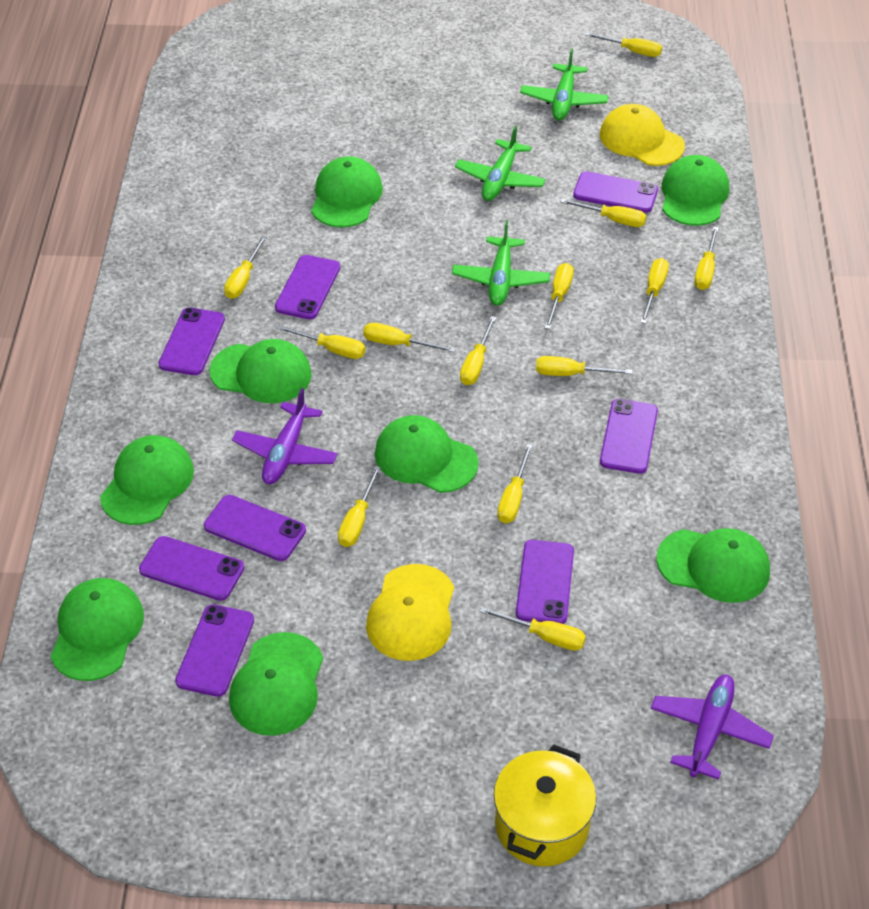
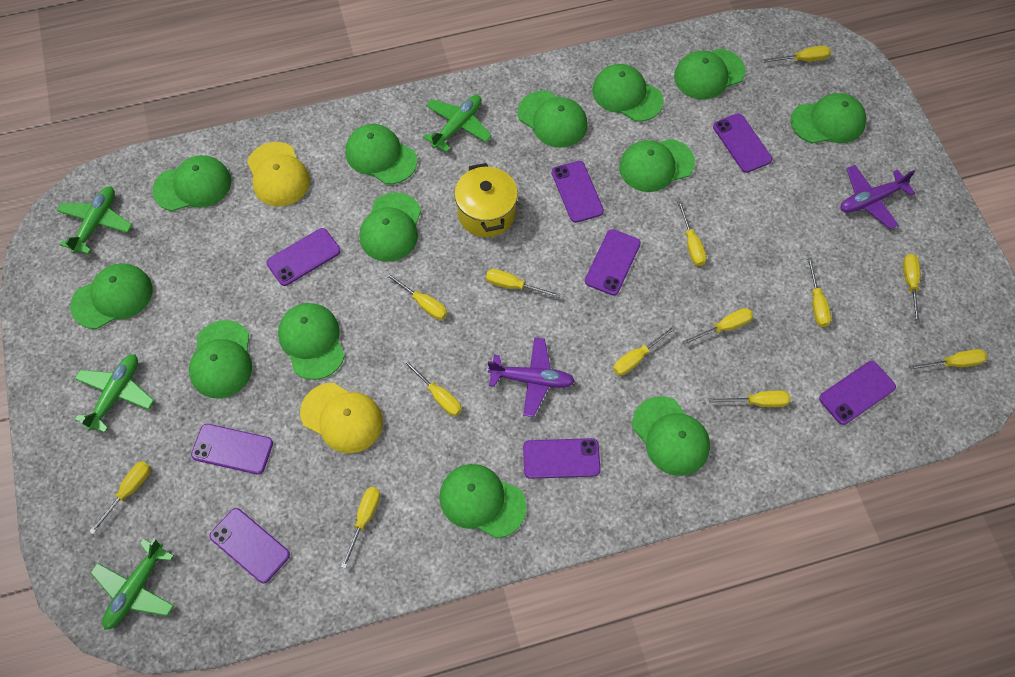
green cap: 8 -> 13
green plane: 3 -> 4

